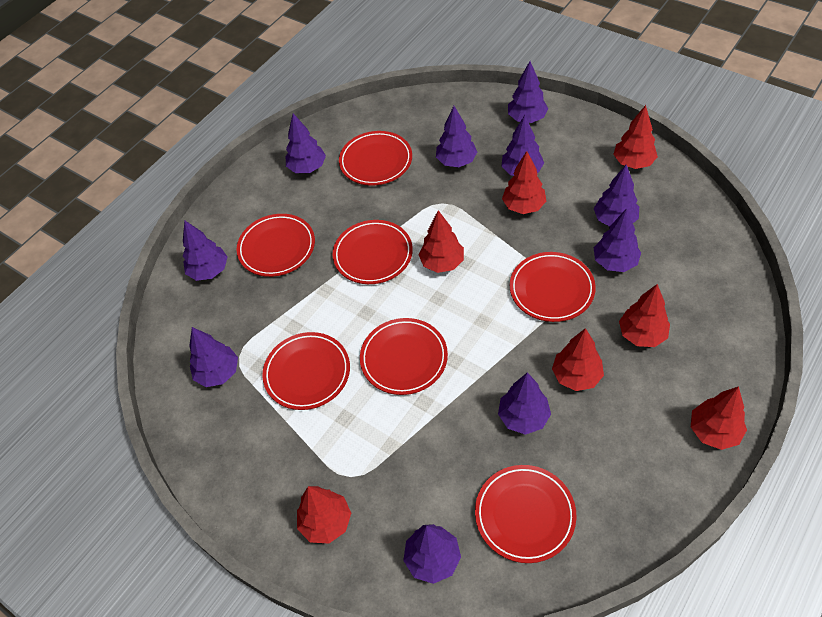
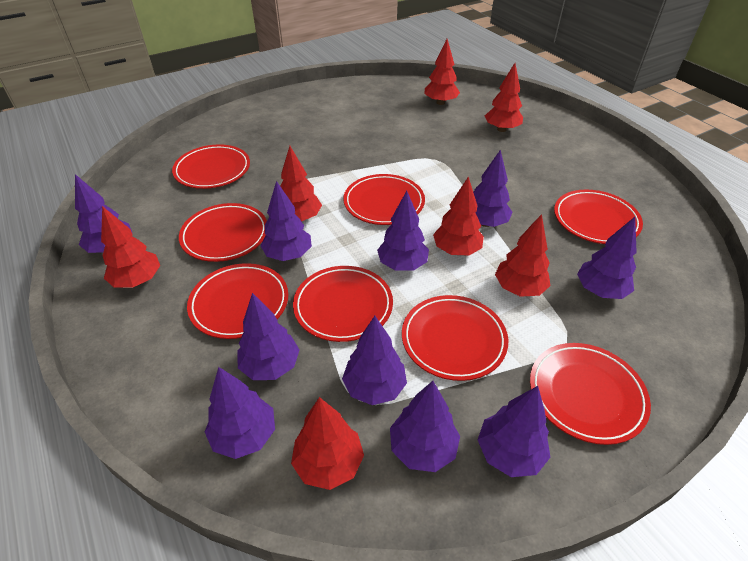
red plate: 7 -> 8

